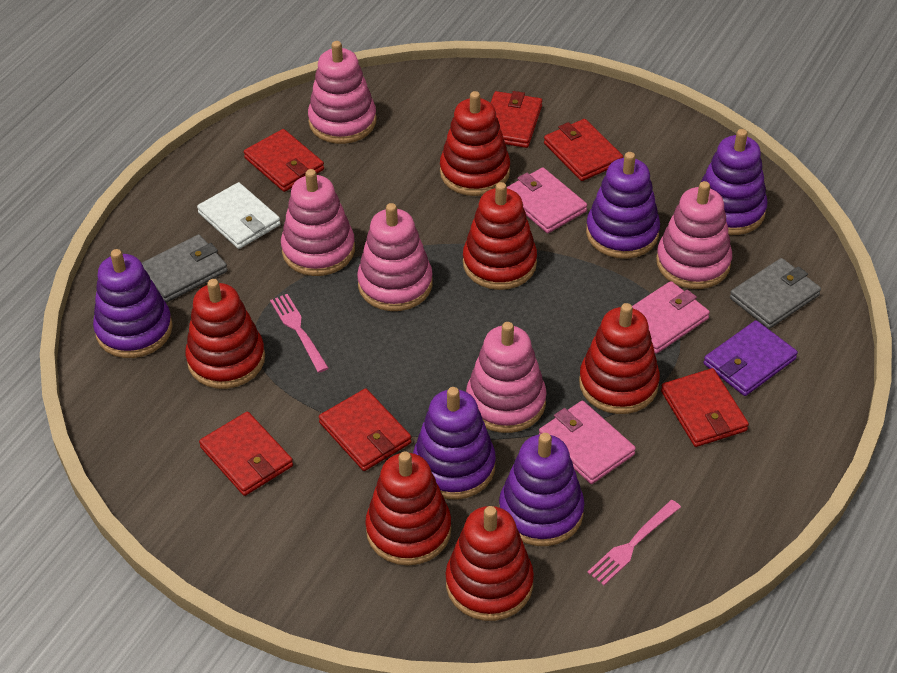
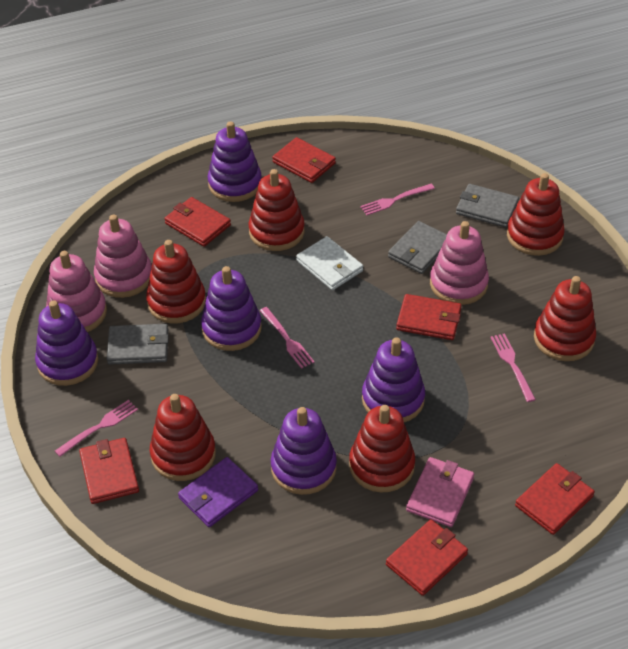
grey wallet: 2 -> 3
pink fork: 2 -> 4
pink stacking toy: 5 -> 3
pink wallet: 3 -> 1

